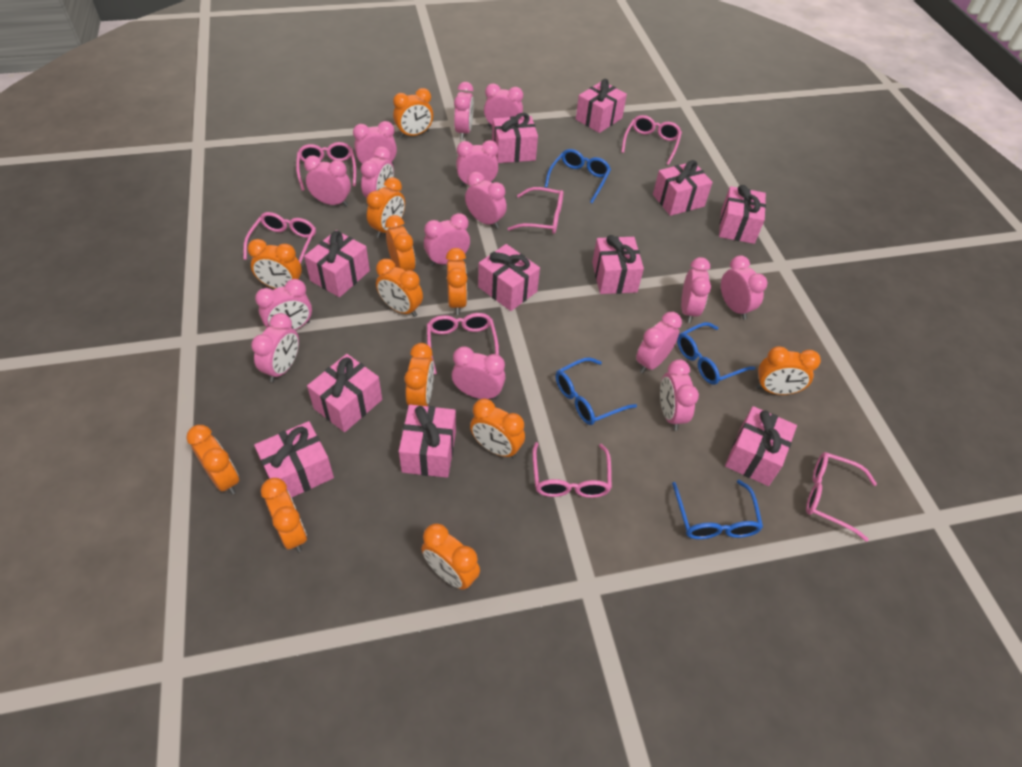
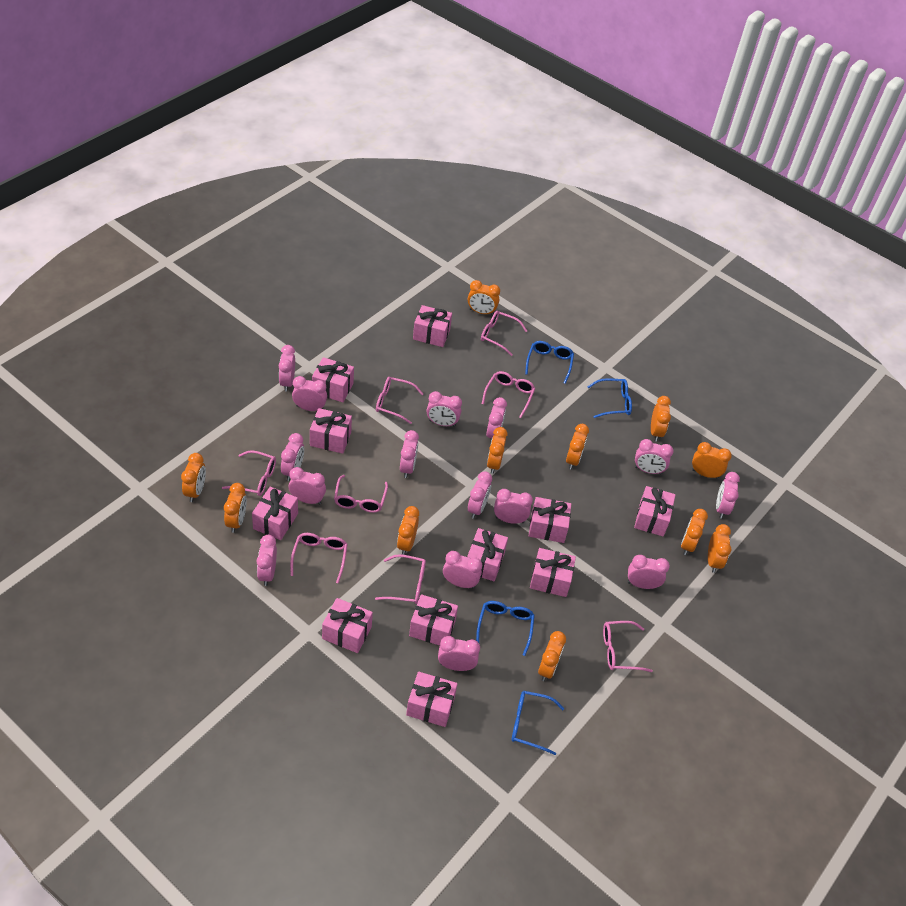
orange clock: 12 -> 11
pink glasses: 7 -> 8

